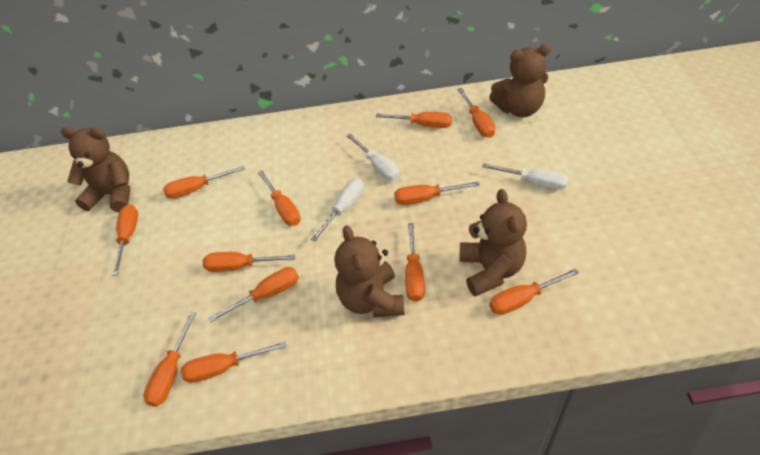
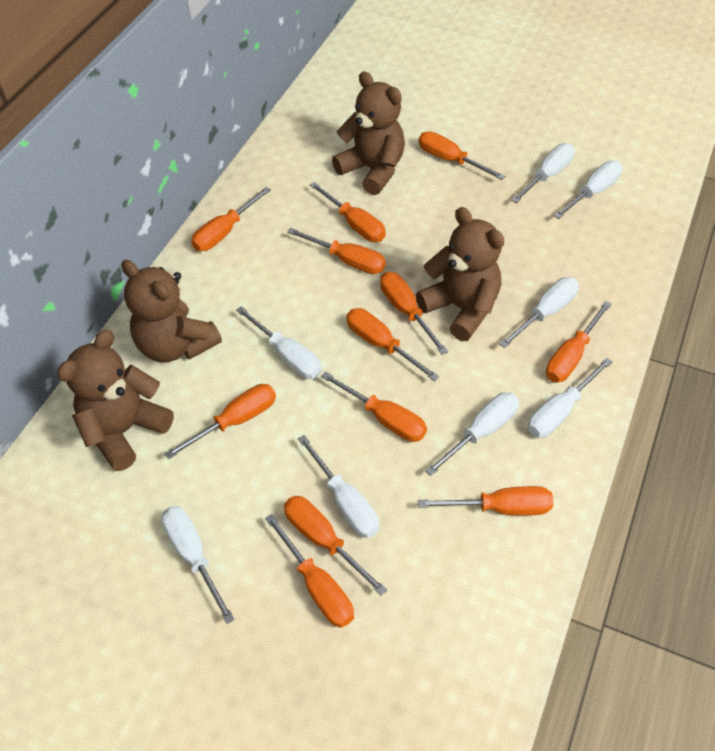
white screwdriver: 3 -> 8

